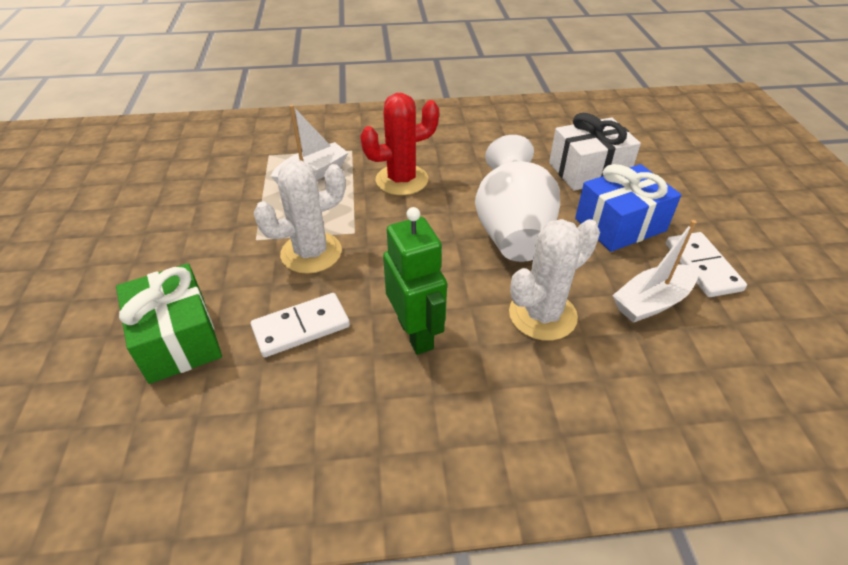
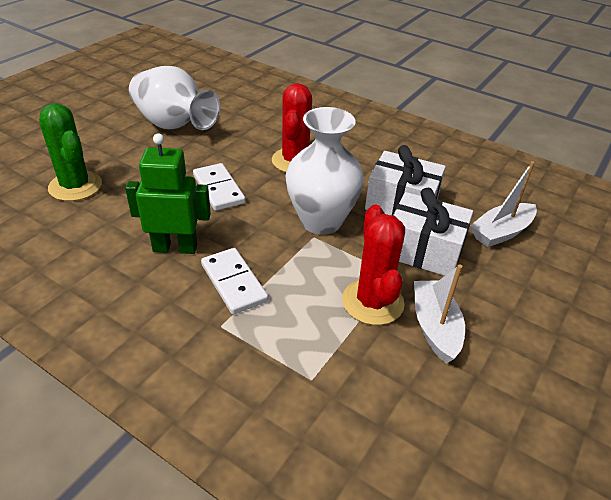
blue gift: 1 -> 0
green cactus: 0 -> 1
green gift: 1 -> 0
red cactus: 1 -> 2
white cactus: 2 -> 0
white gift: 1 -> 2
white vase: 1 -> 2

